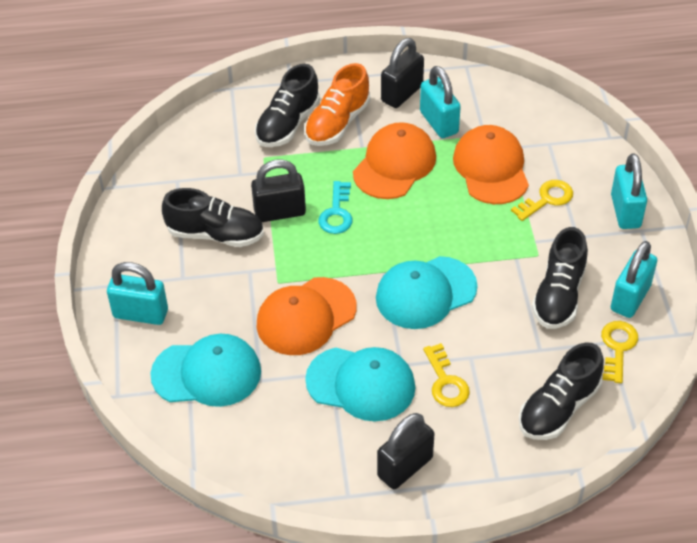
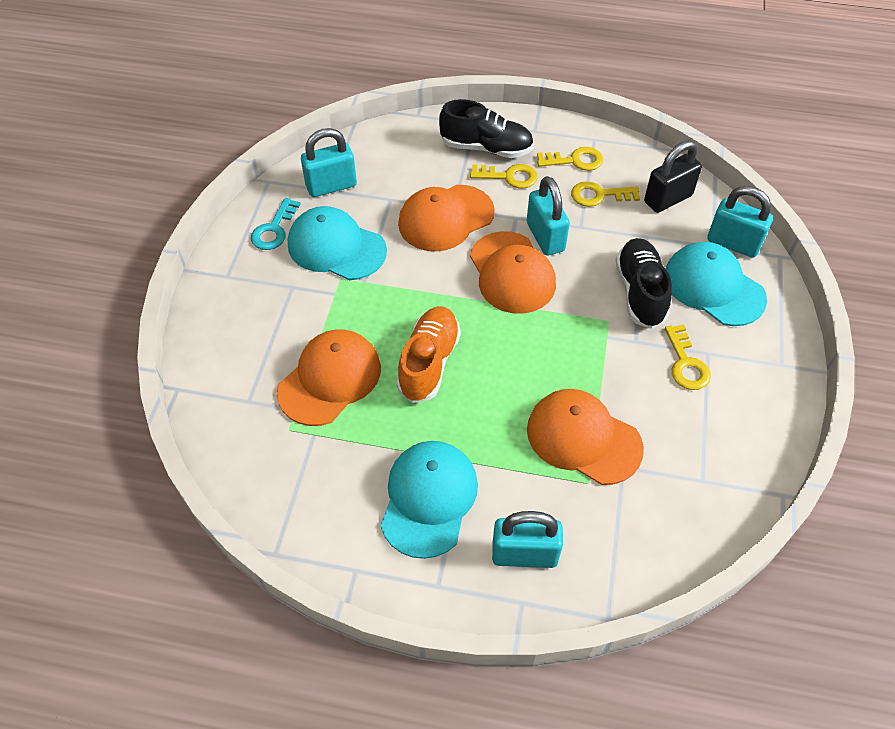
black padlock: 3 -> 1
black shoe: 4 -> 2
orange cap: 3 -> 4
yellow key: 3 -> 4

